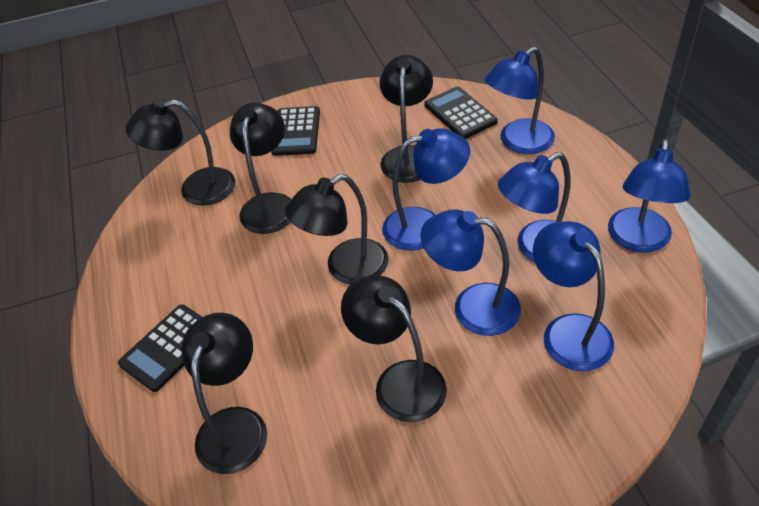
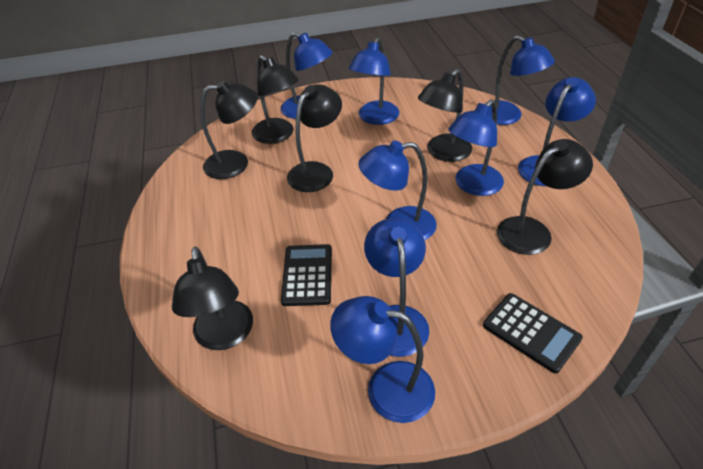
black calculator: 3 -> 2
blue lamp: 6 -> 8

